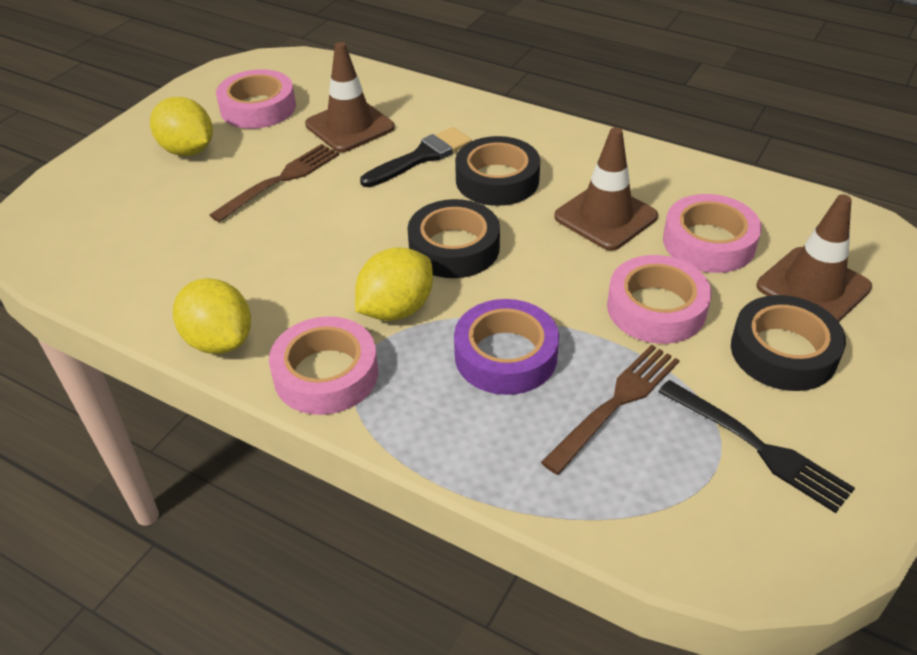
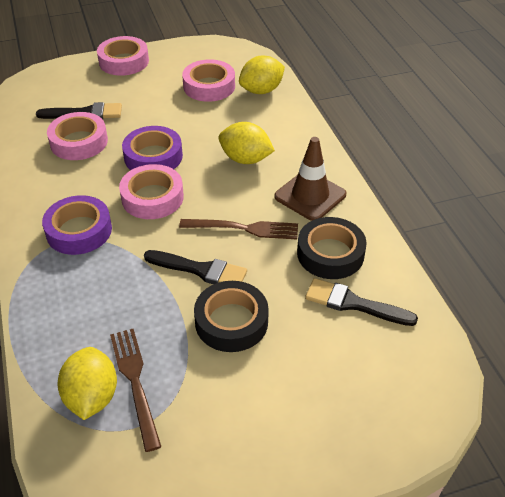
black brush: 1 -> 3
black fork: 1 -> 0
black tape: 3 -> 2
brown traffic cone: 3 -> 1
purple tape: 1 -> 2

